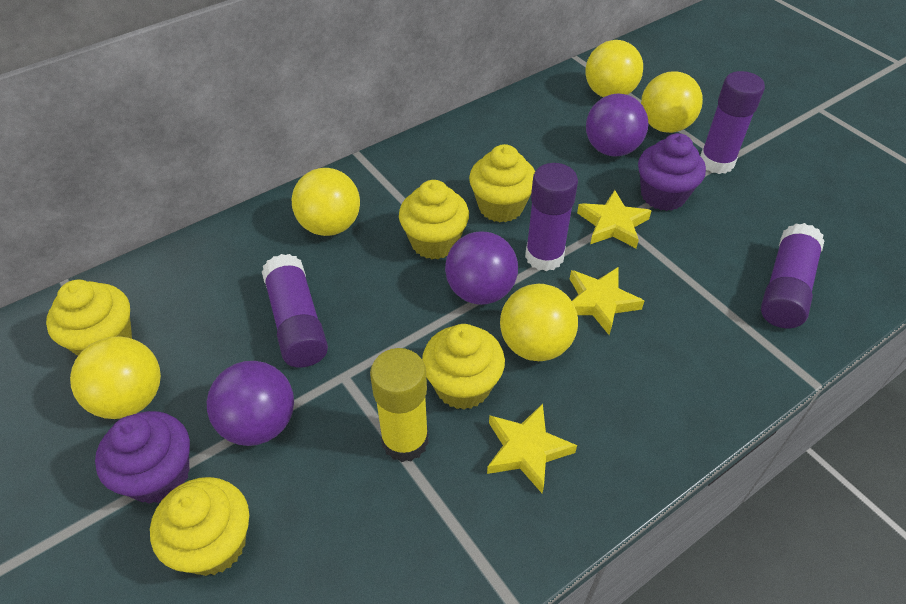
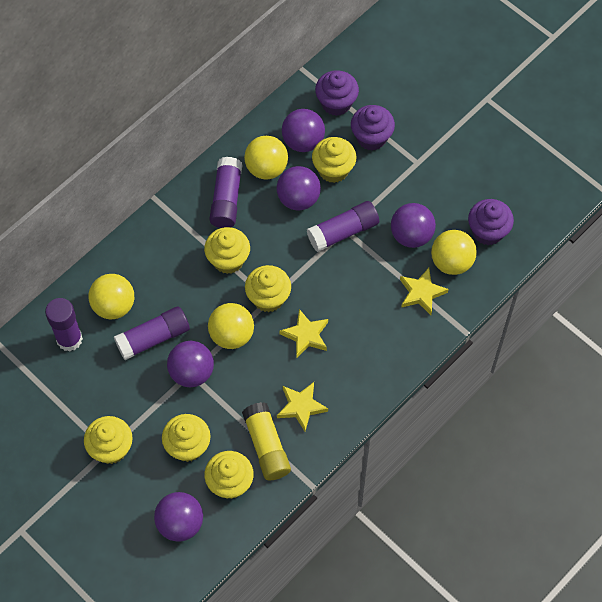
purple ball: 3 -> 5
purple cupcake: 2 -> 3
yellow ball: 5 -> 4
yellow cupcake: 5 -> 6

